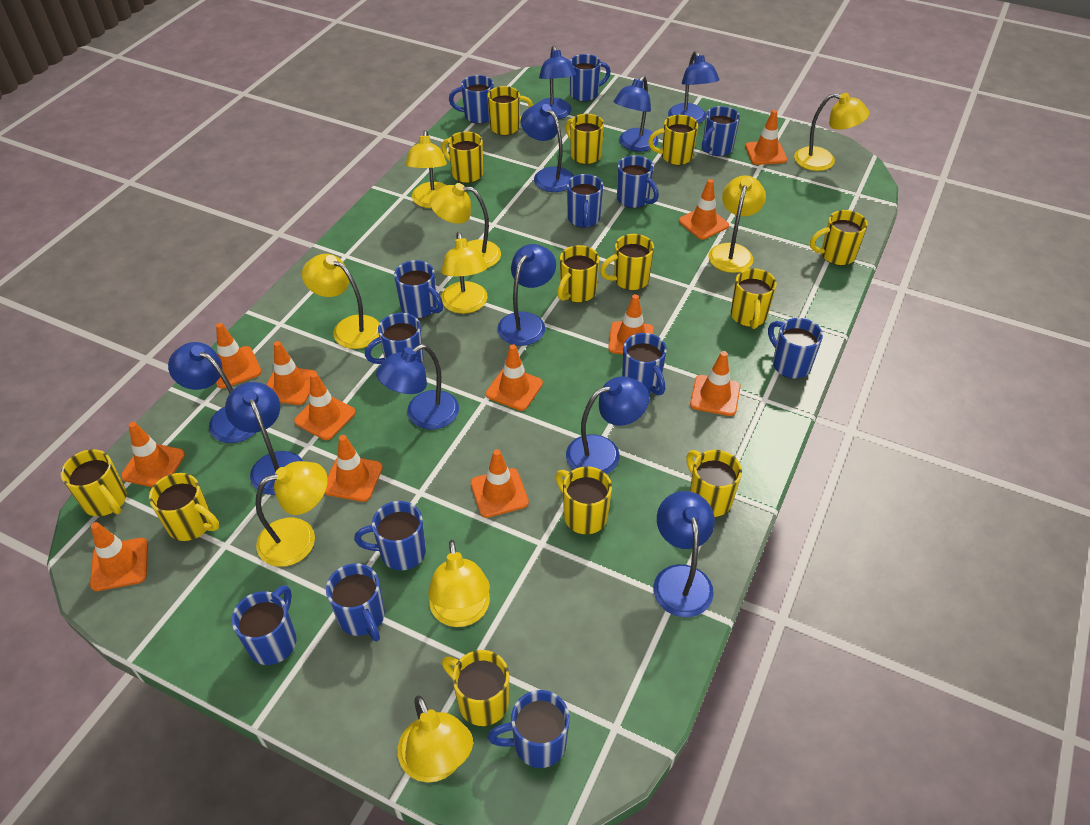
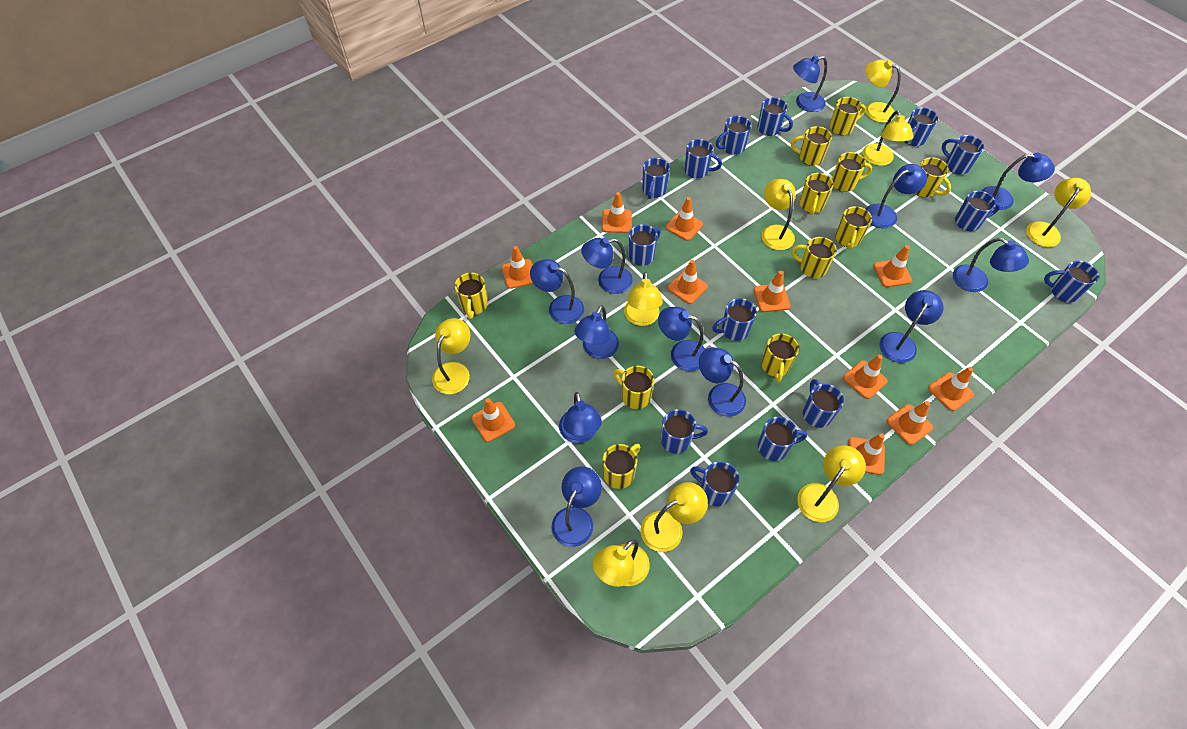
blue lamp: 10 -> 12
blue mug: 13 -> 14
orange traffic cone: 12 -> 11
yellow mug: 13 -> 11

